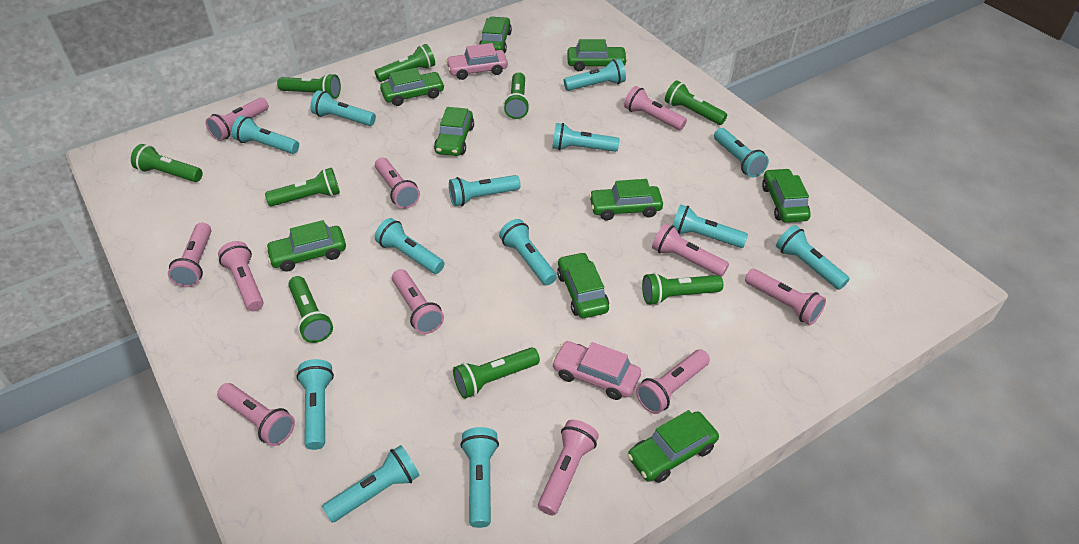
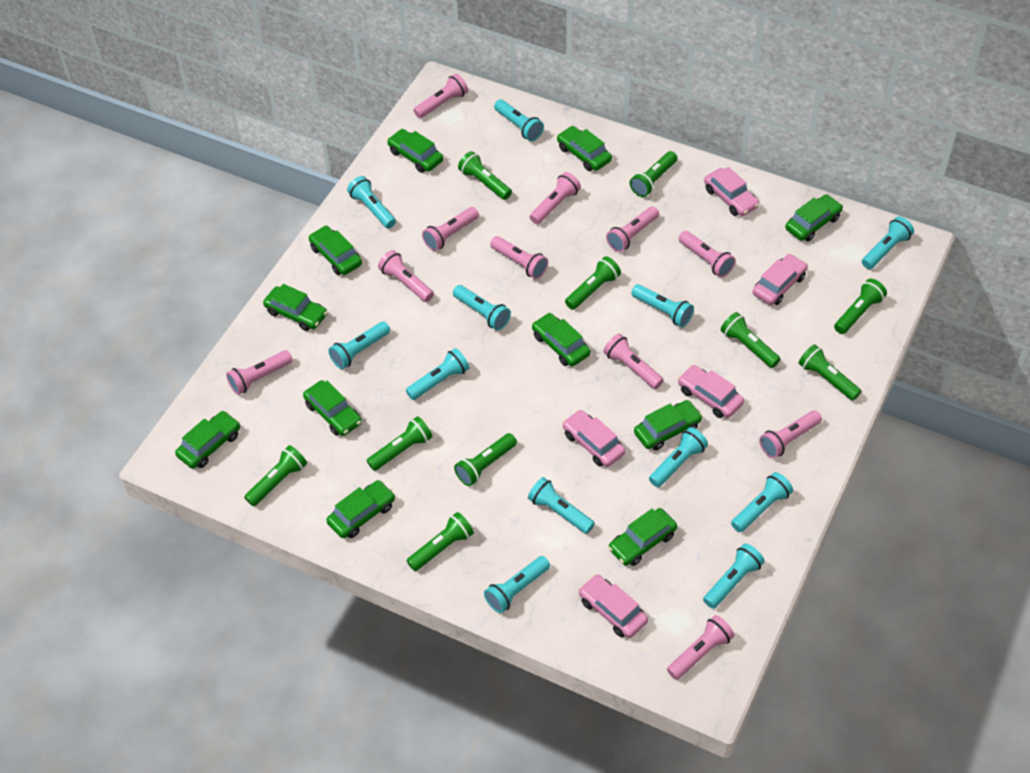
green car: 9 -> 11
green flashlight: 9 -> 10
pink car: 2 -> 5
turquoise flashlight: 13 -> 12

